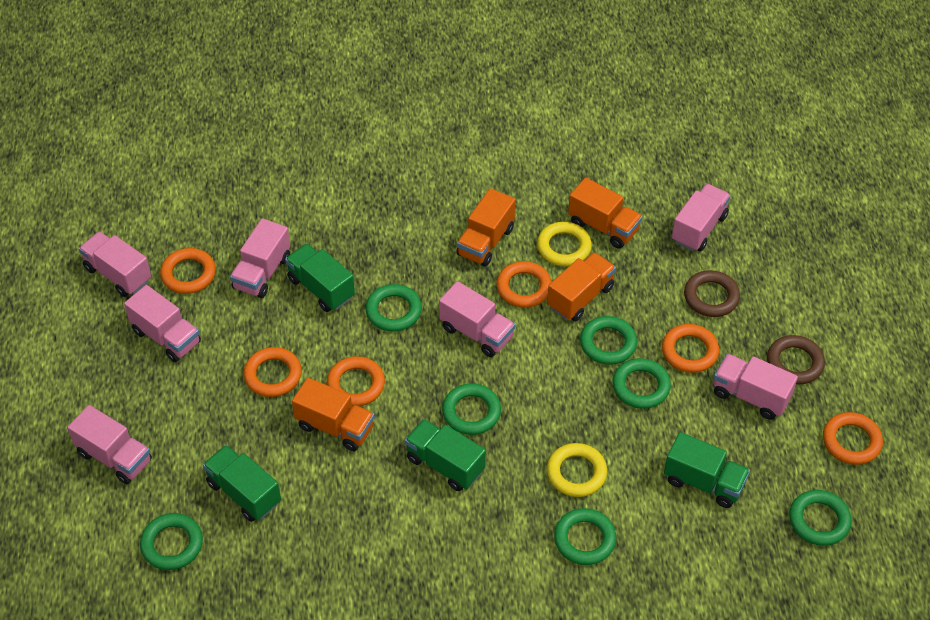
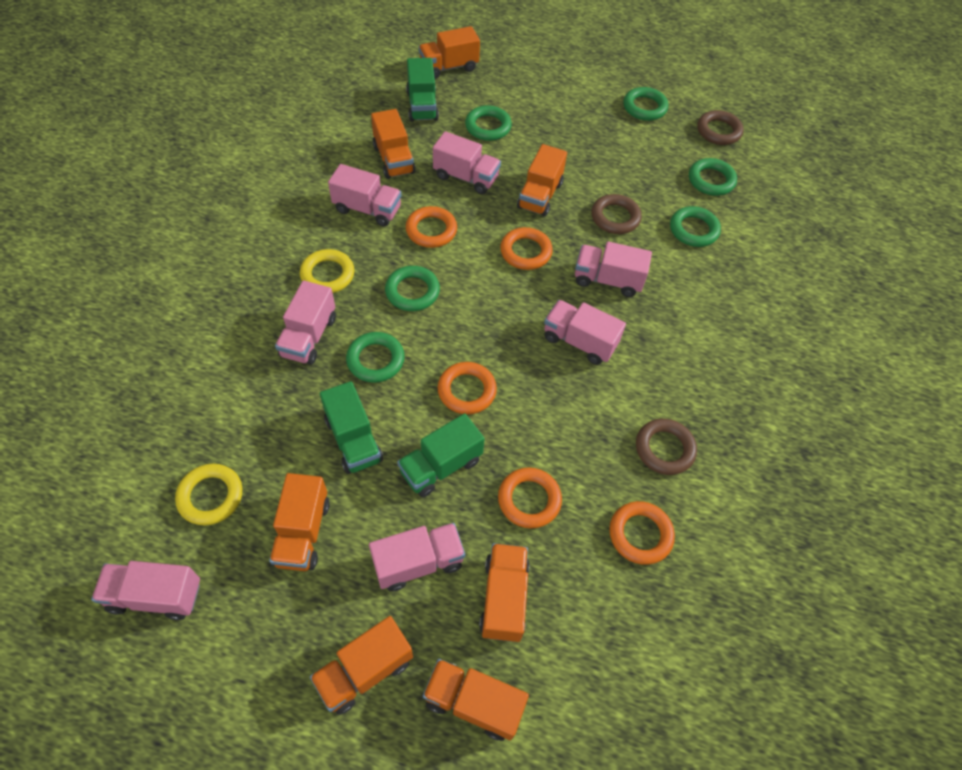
brown ring: 2 -> 3
green ring: 7 -> 6
green truck: 4 -> 3
orange ring: 6 -> 5
orange truck: 4 -> 7

